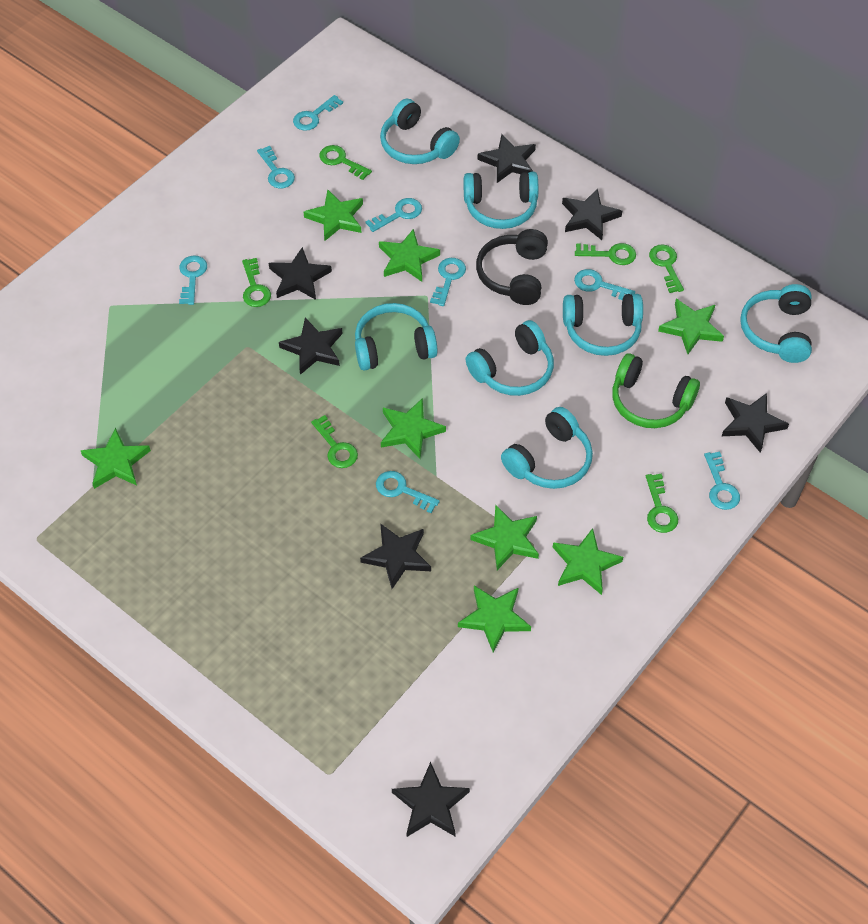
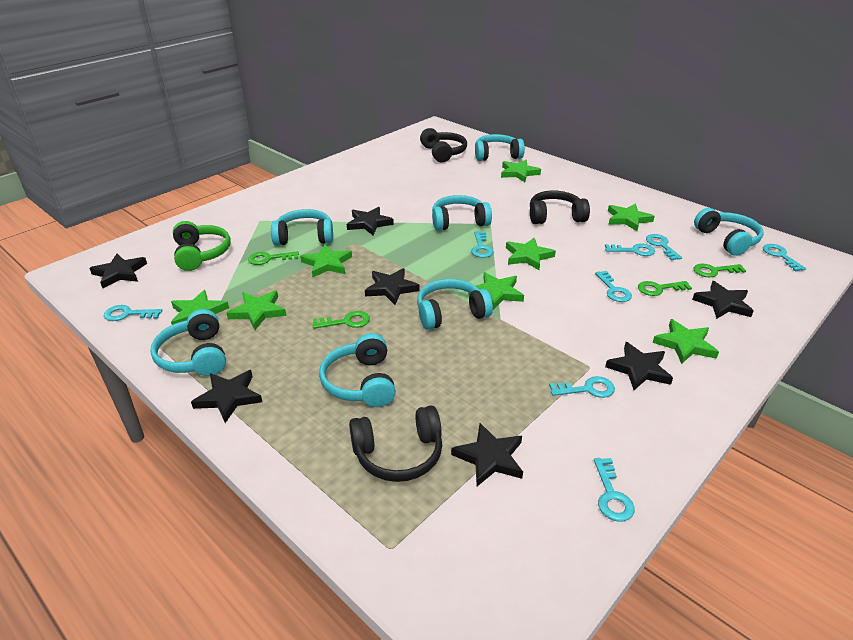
black headphones: 1 -> 3
green key: 6 -> 4

